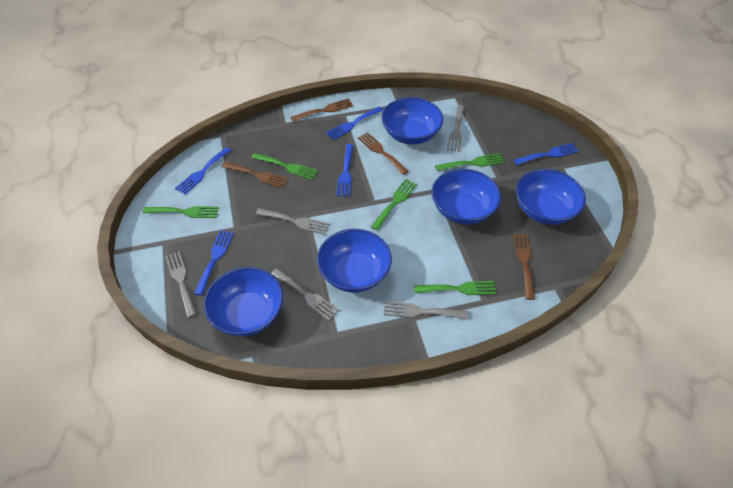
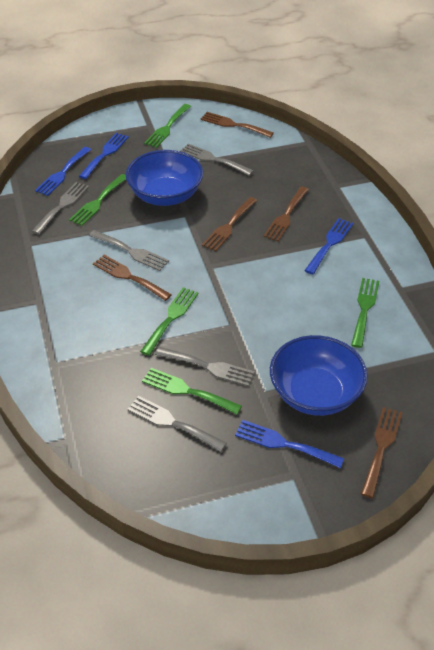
blue bowl: 5 -> 2
blue fork: 5 -> 4
brown fork: 4 -> 5

